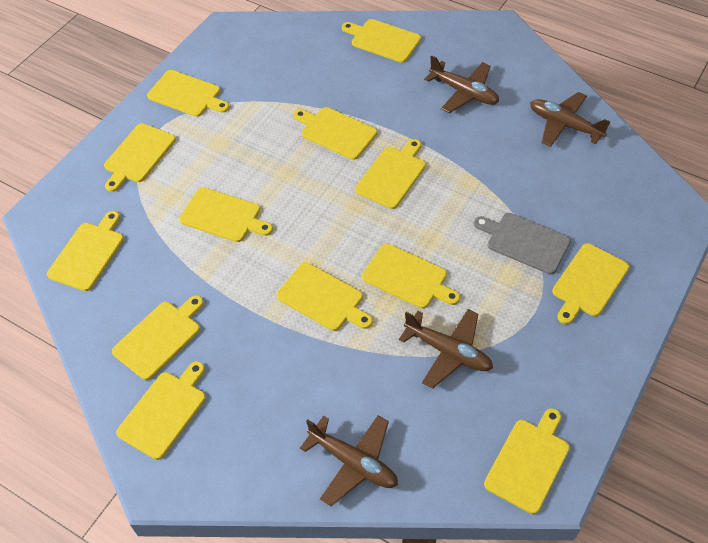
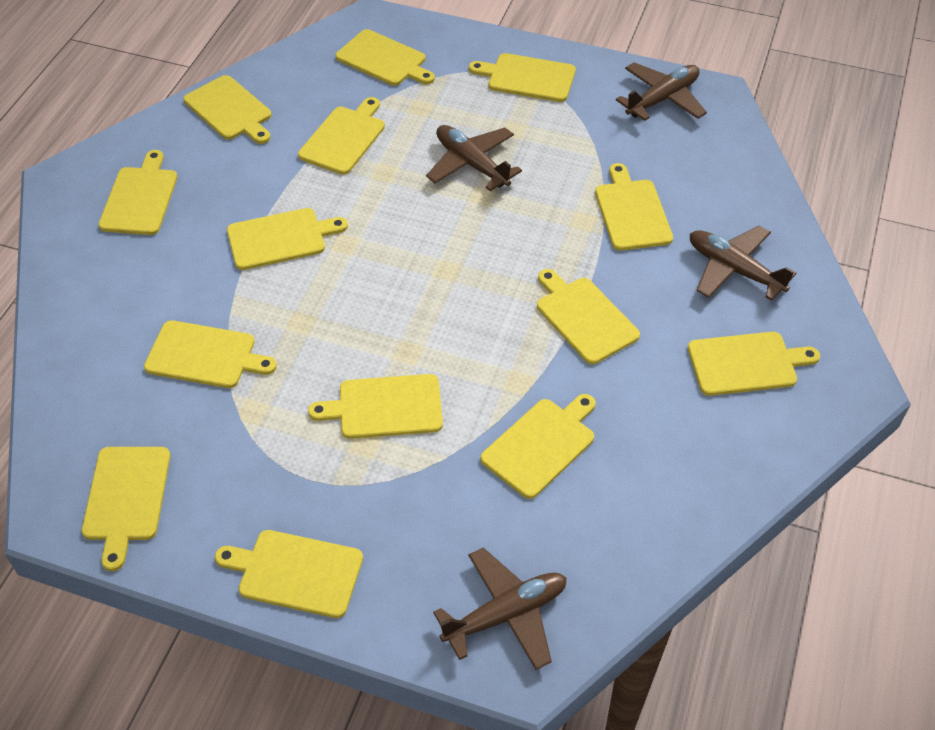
grey cutting board: 1 -> 0
yellow cutting board: 13 -> 14

